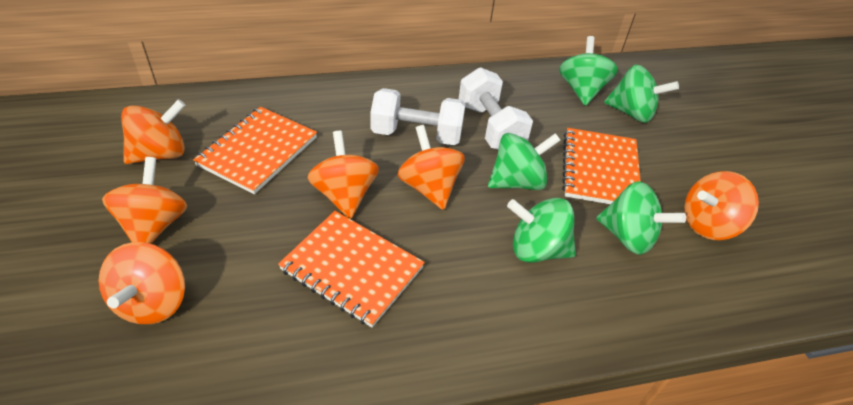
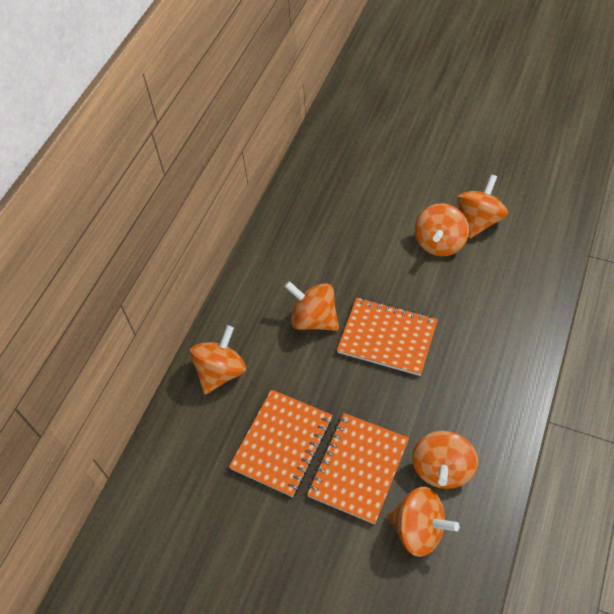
green spinning top: 5 -> 0
white dumbbell: 2 -> 0

